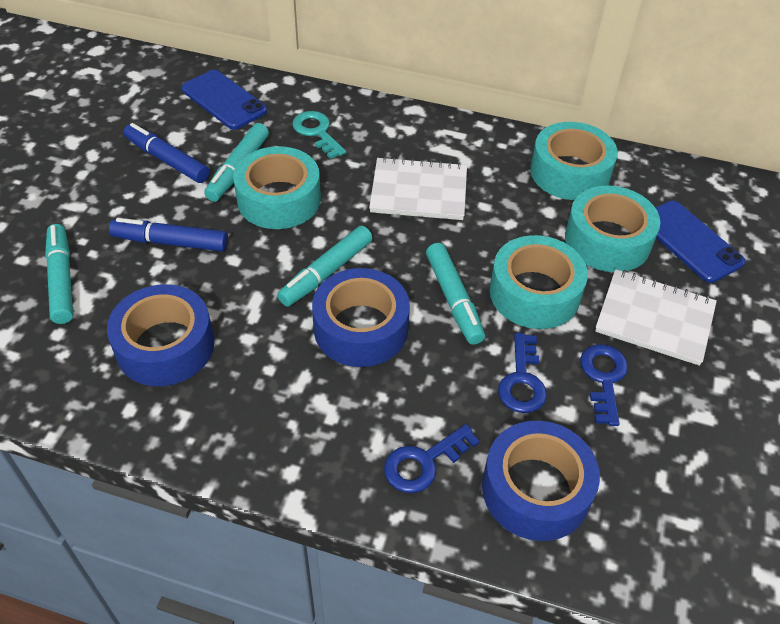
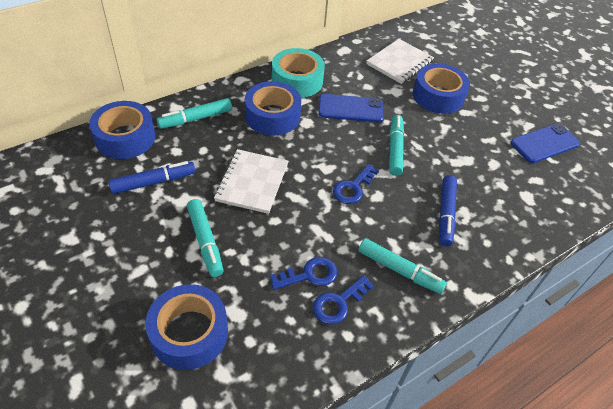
blue tape: 3 -> 4
turquoise key: 1 -> 0
turquoise tape: 4 -> 1

